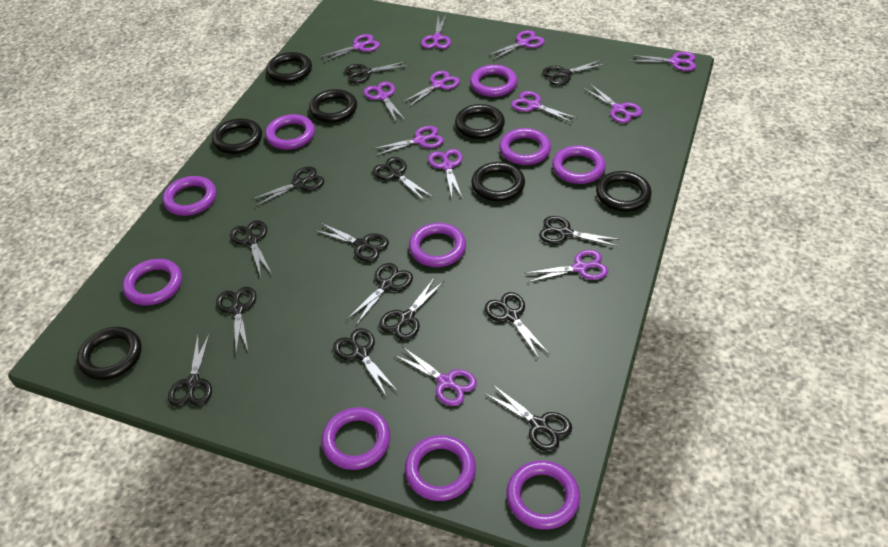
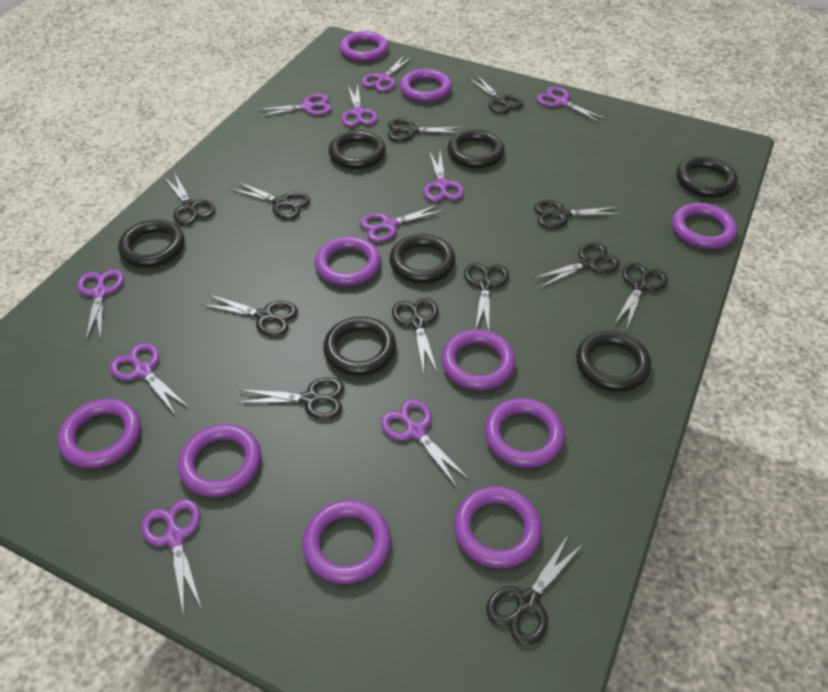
black scissors: 14 -> 12
purple scissors: 12 -> 10

